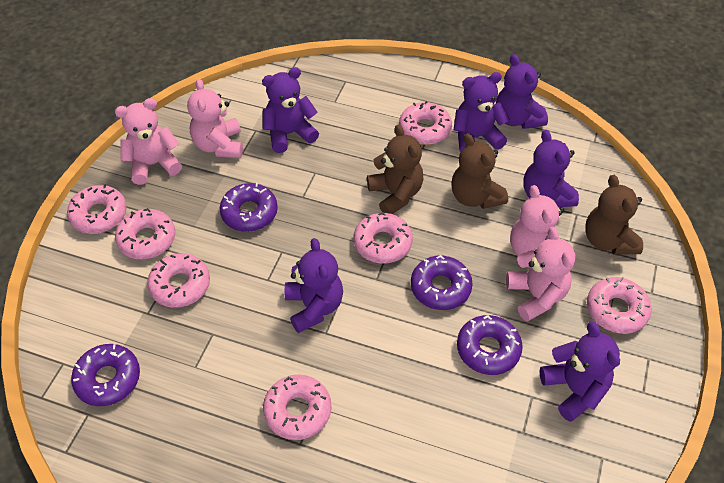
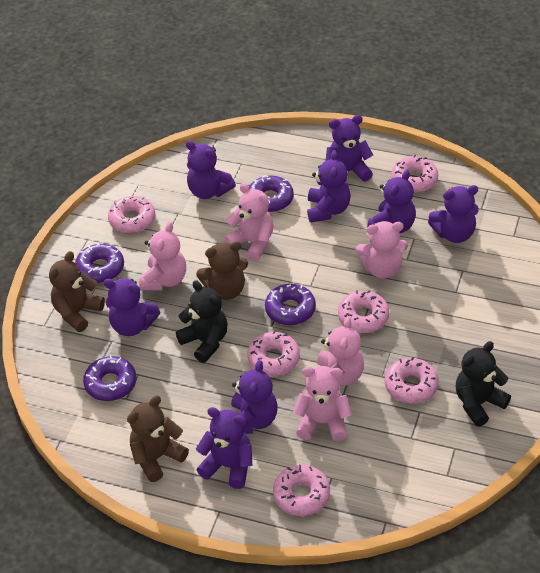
black teddy bear: 0 -> 2
pink donut: 7 -> 6
pink teddy bear: 4 -> 5
purple teddy bear: 6 -> 8

